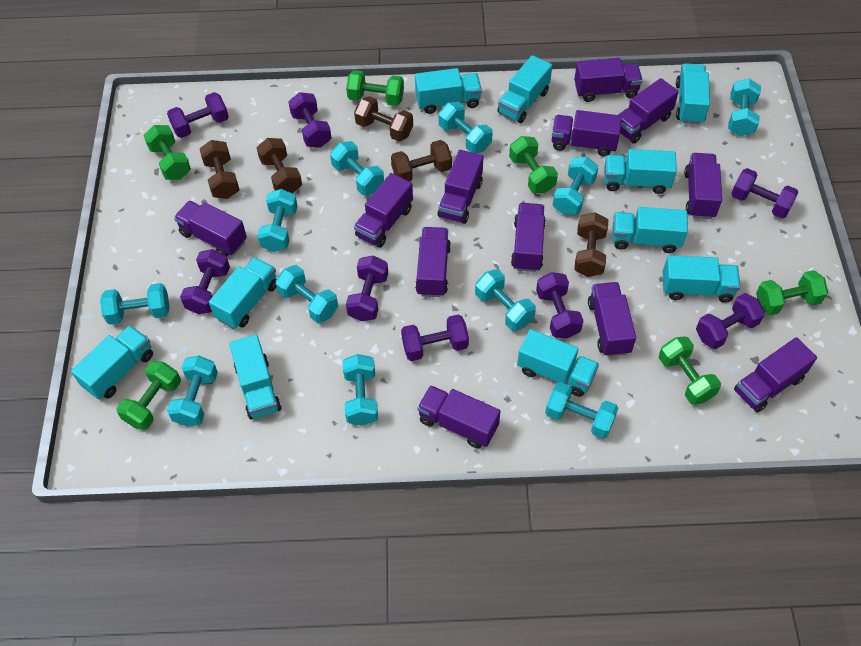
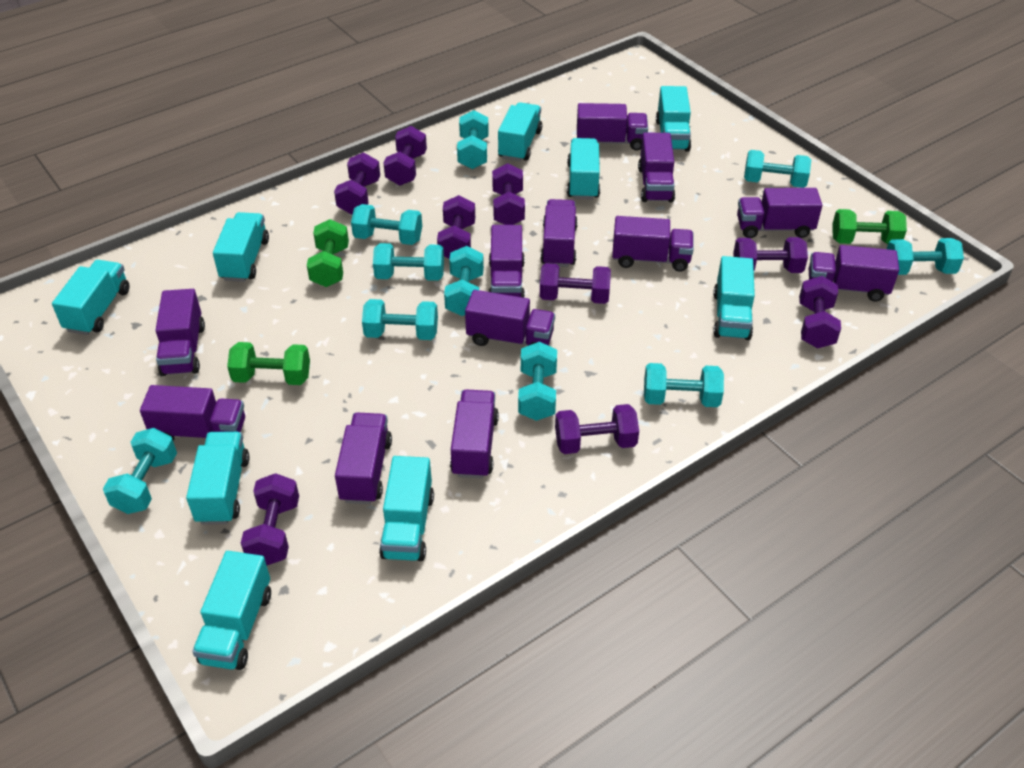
brown dumbbell: 5 -> 0
green dumbbell: 6 -> 3
purple dumbbell: 8 -> 9
turquoise dumbbell: 11 -> 10
turquoise truck: 10 -> 9

